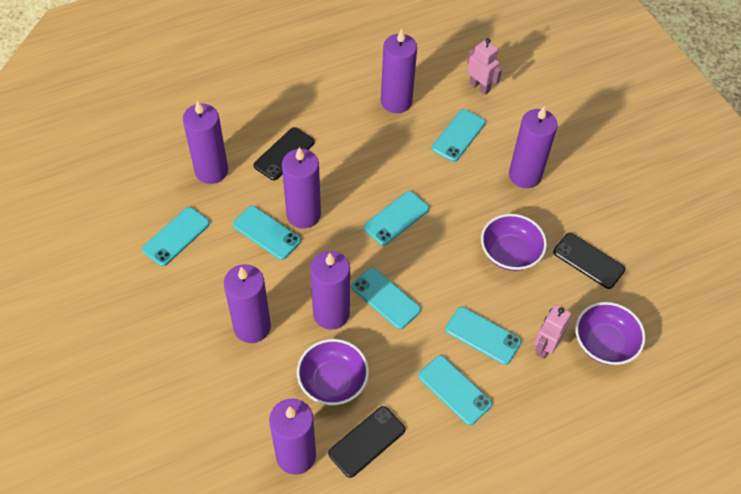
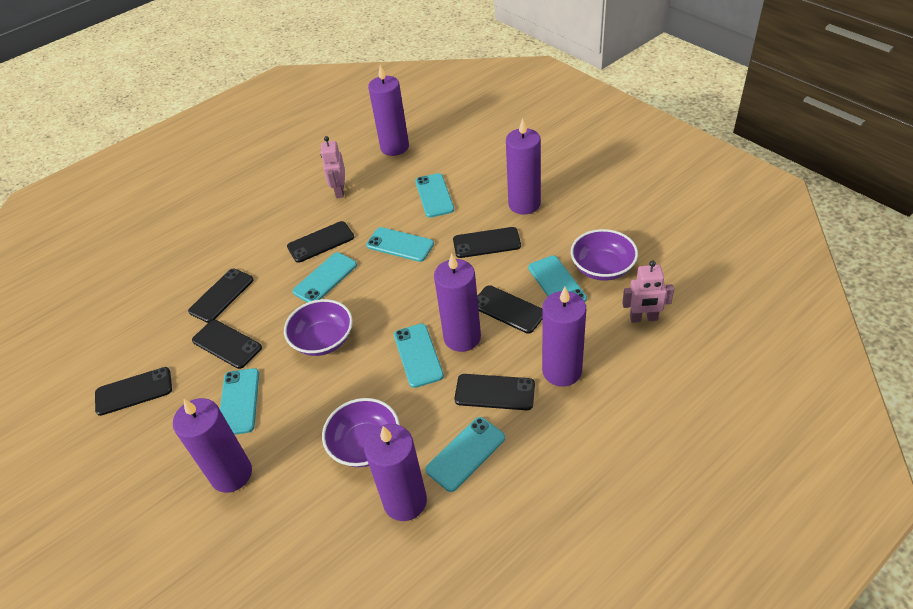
black phone: 3 -> 7
purple candle: 7 -> 6

